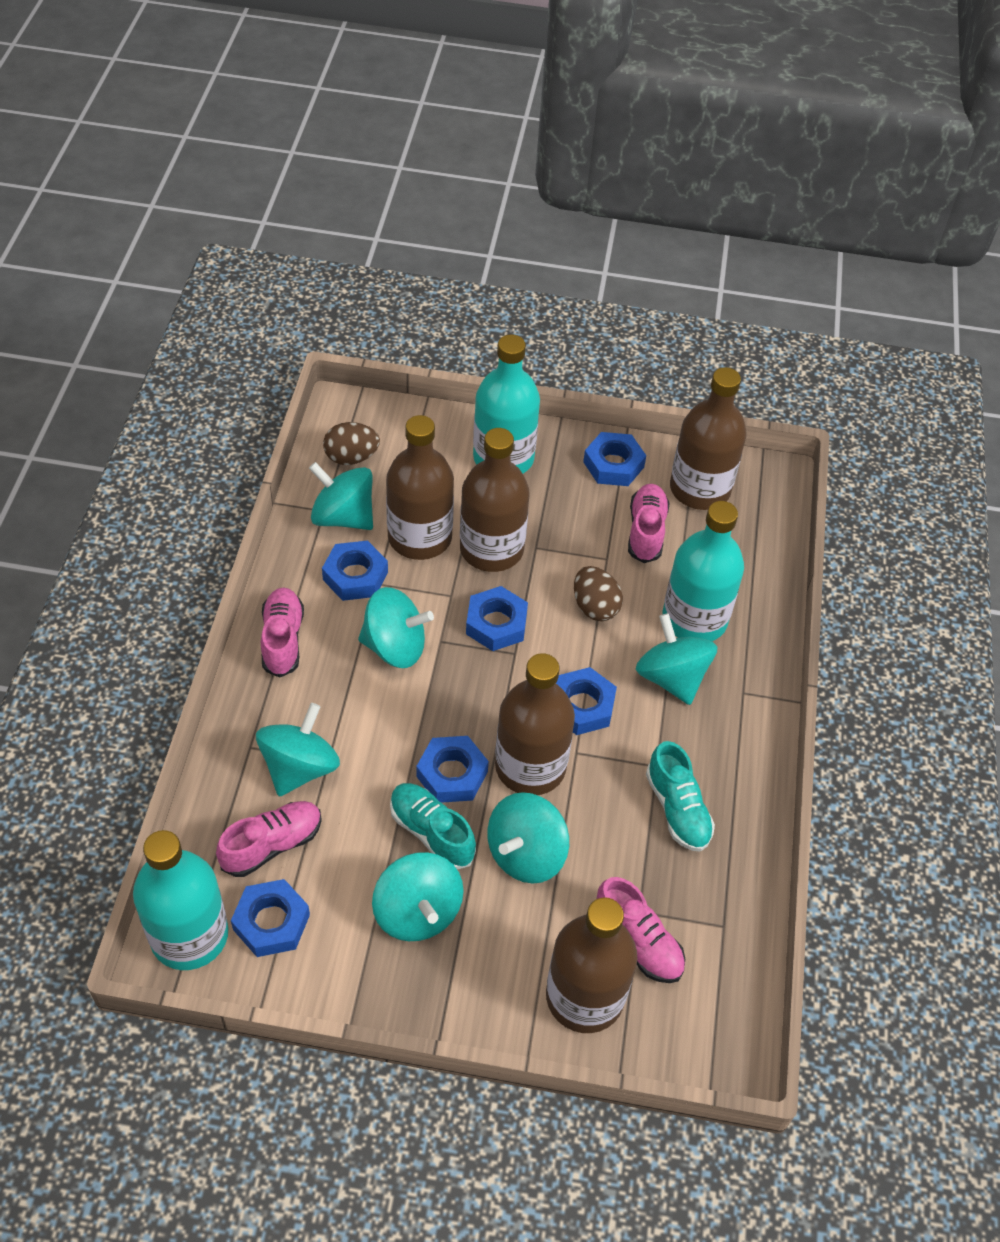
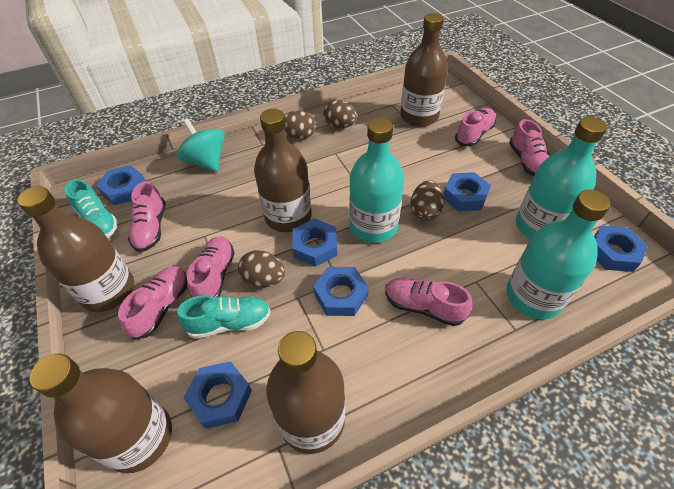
brown egg: 2 -> 4
pink shoe: 4 -> 6
turquoise spinning top: 6 -> 1

